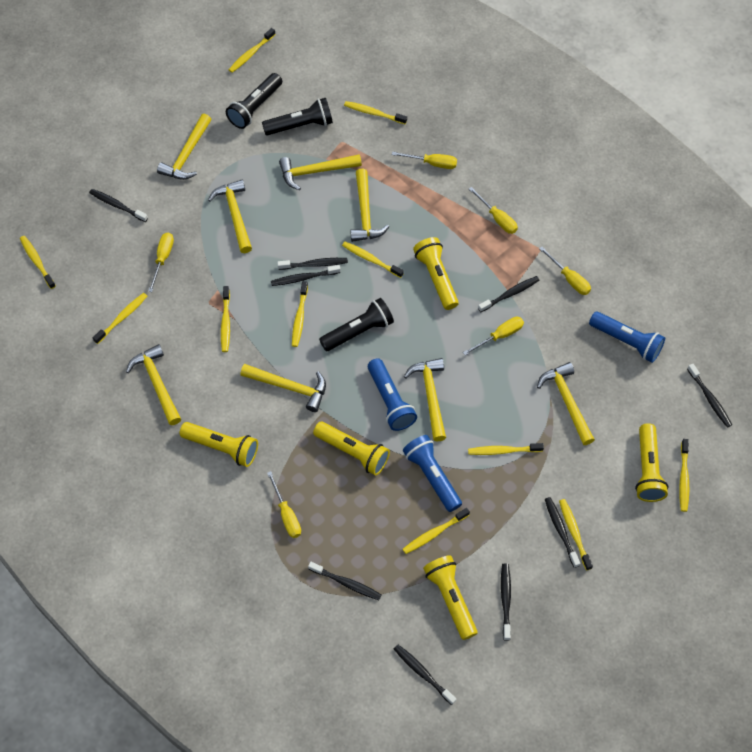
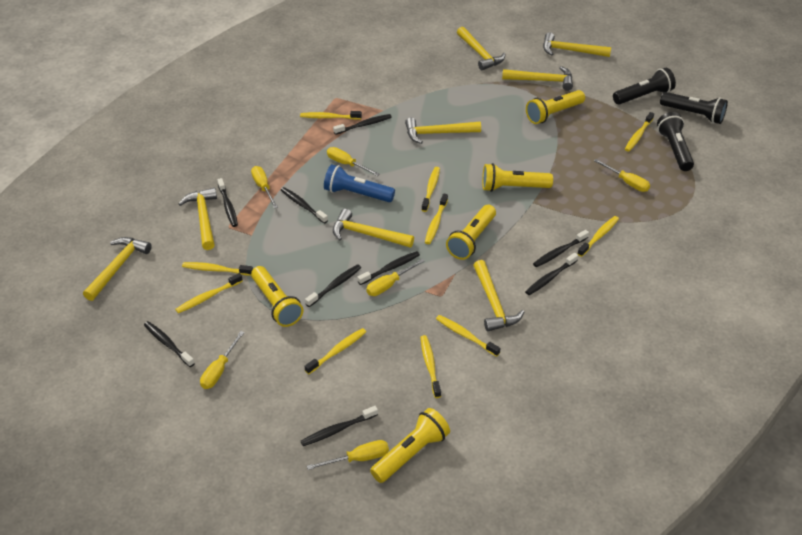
blue flashlight: 3 -> 1
yellow toothbrush: 11 -> 10

